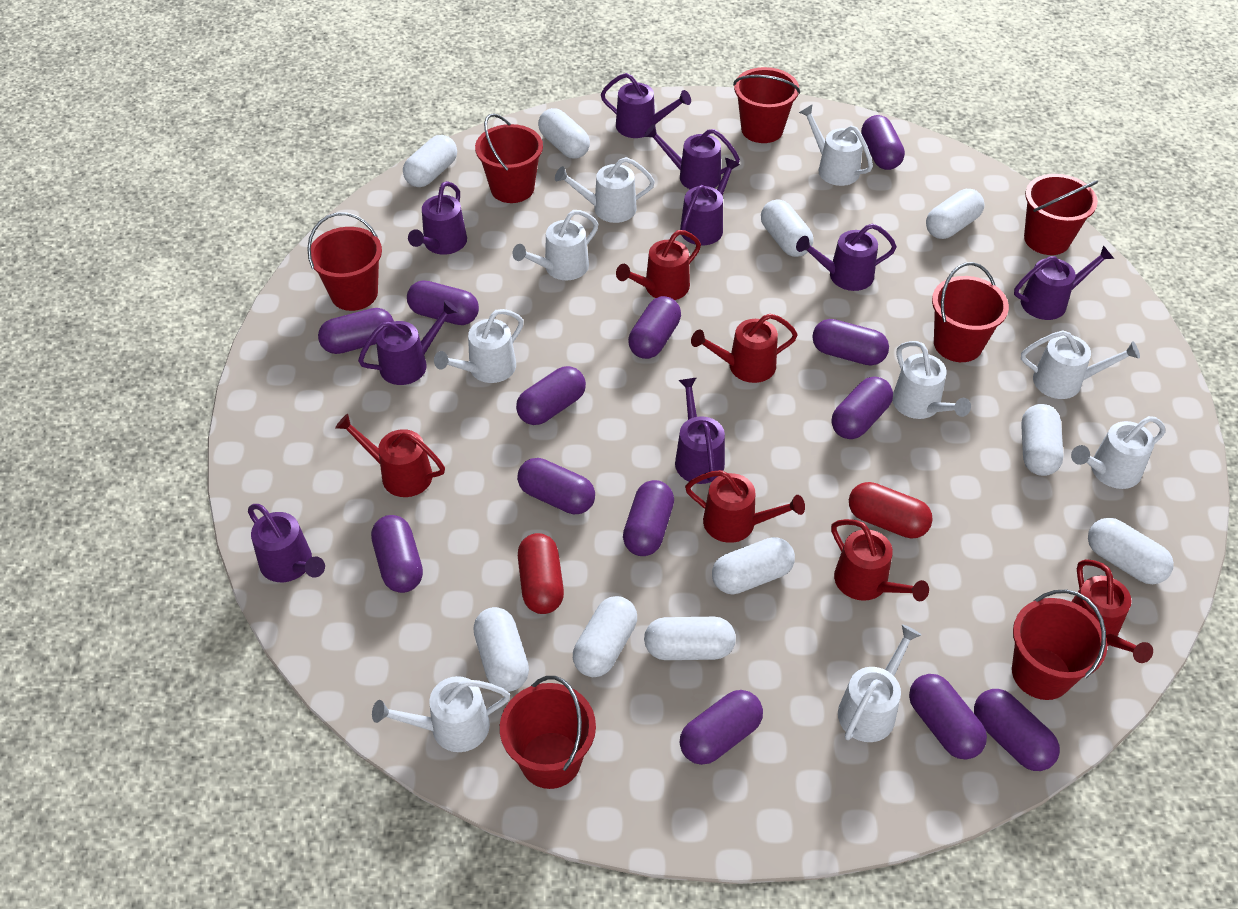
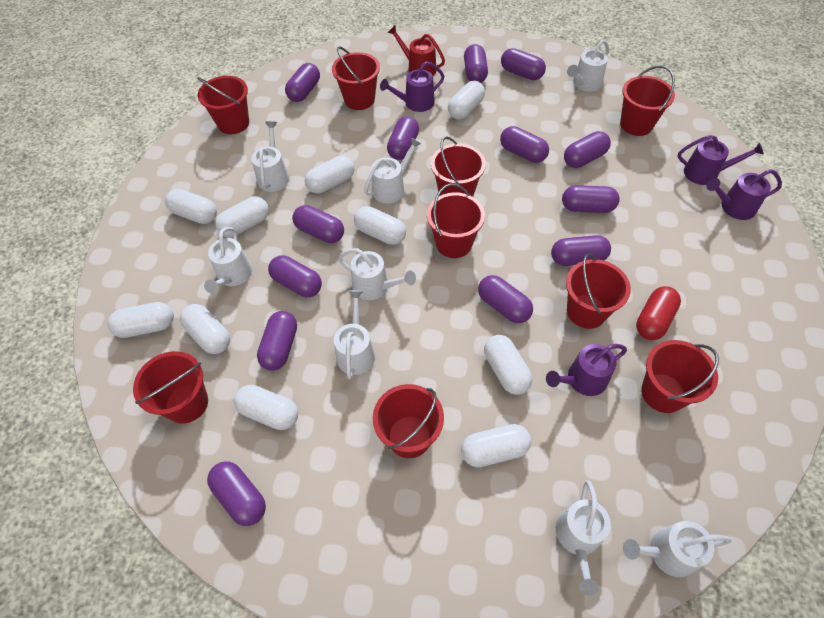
purple watering can: 9 -> 4
red bucket: 7 -> 9
red capsule: 2 -> 1
red watering can: 6 -> 1
white watering can: 9 -> 8

